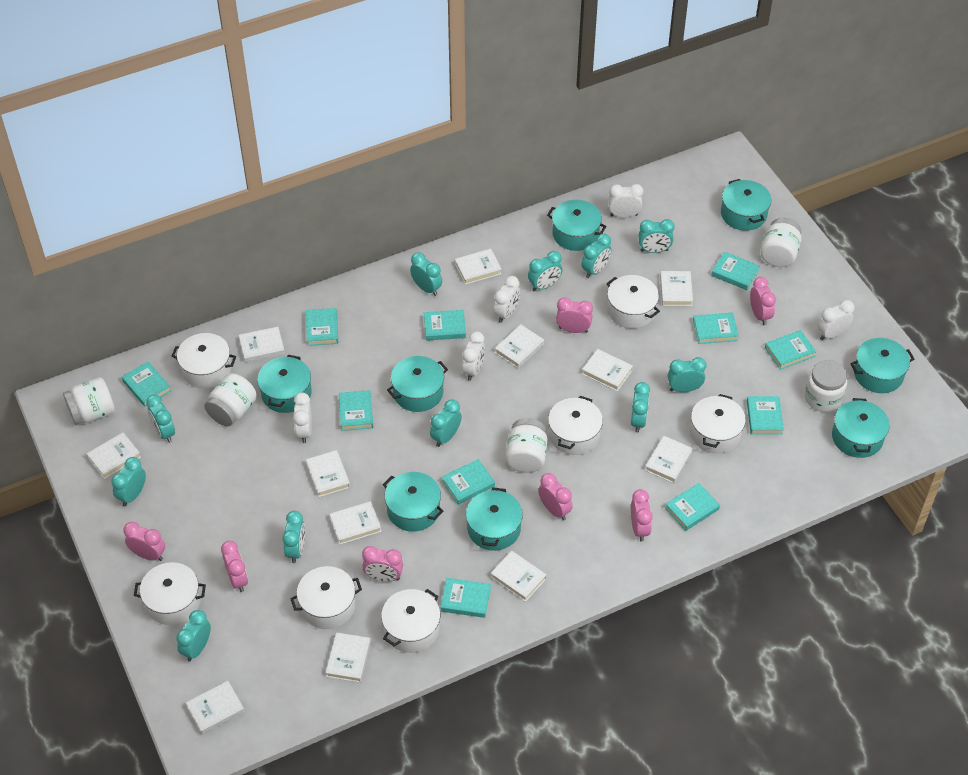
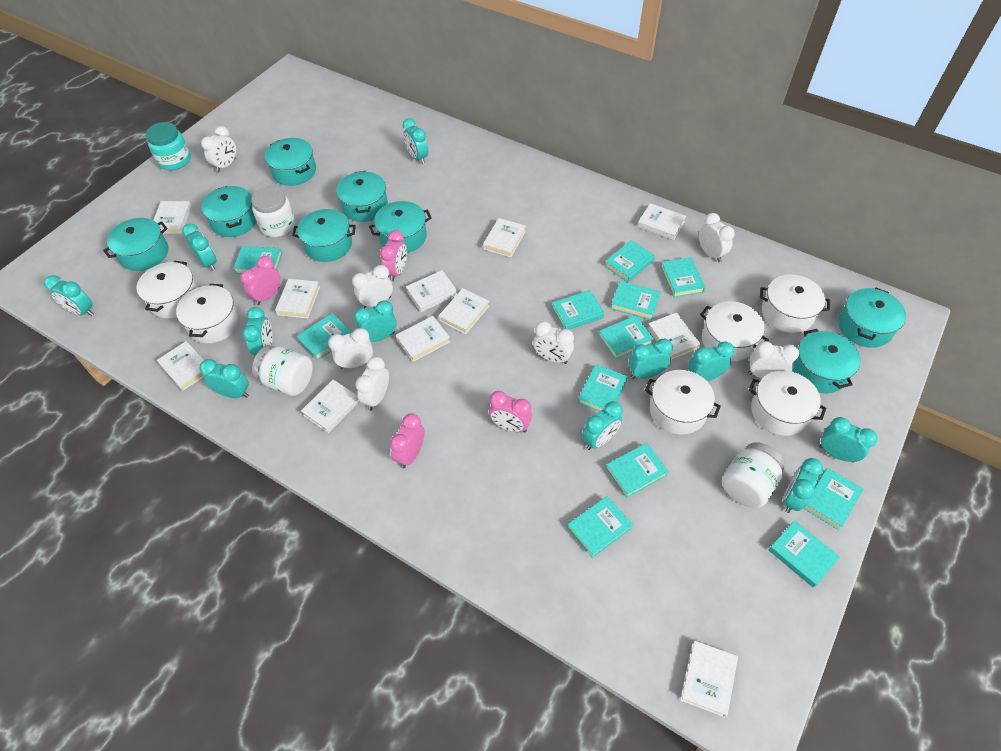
pink clock: 7 -> 4
turquoise book: 11 -> 12
turquoise jar: 0 -> 1
white book: 12 -> 11
white clock: 5 -> 7
white jar: 5 -> 3
white pot: 7 -> 6

